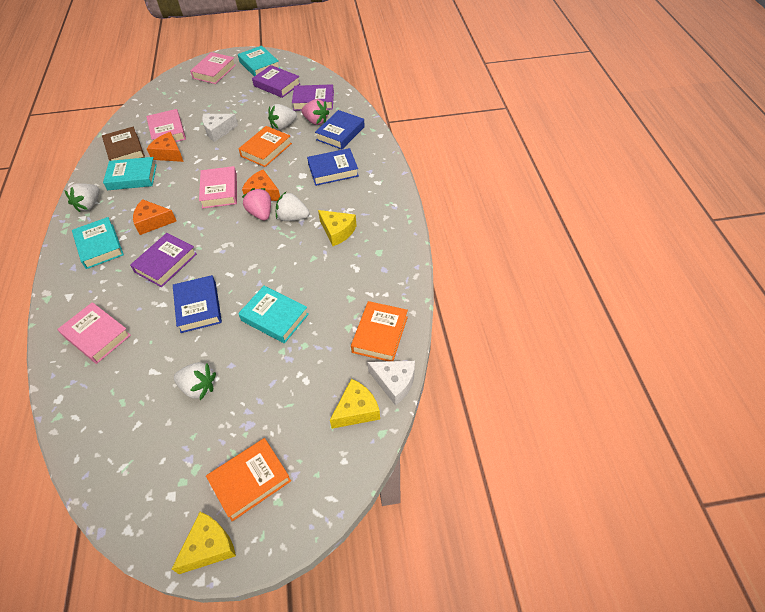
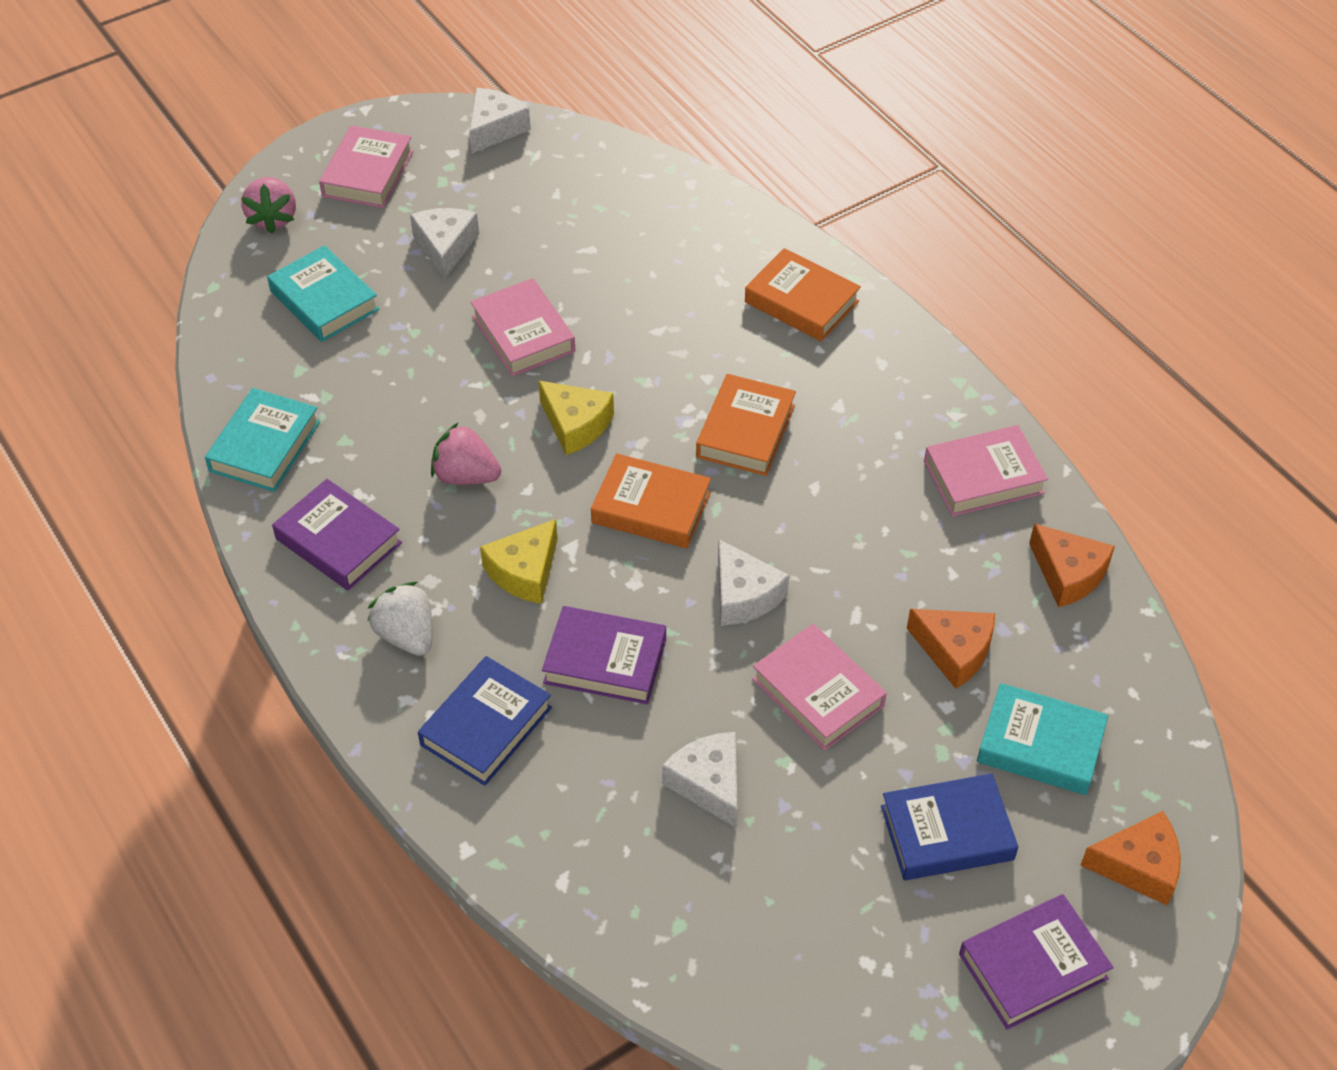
blue book: 3 -> 2
brown book: 1 -> 0
turquoise book: 4 -> 3
white cheese: 2 -> 4
white strawberry: 4 -> 1
yellow cheese: 3 -> 2

